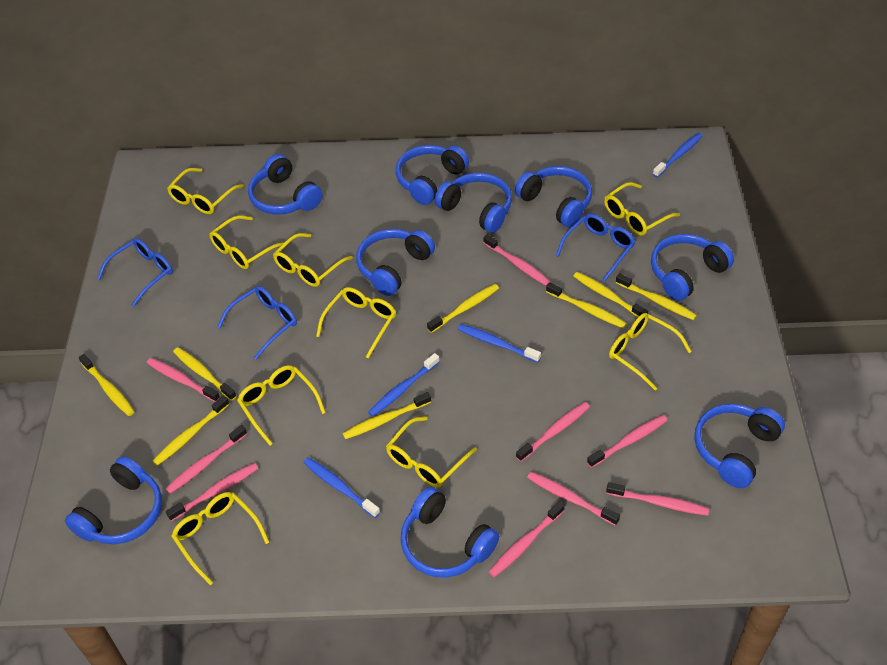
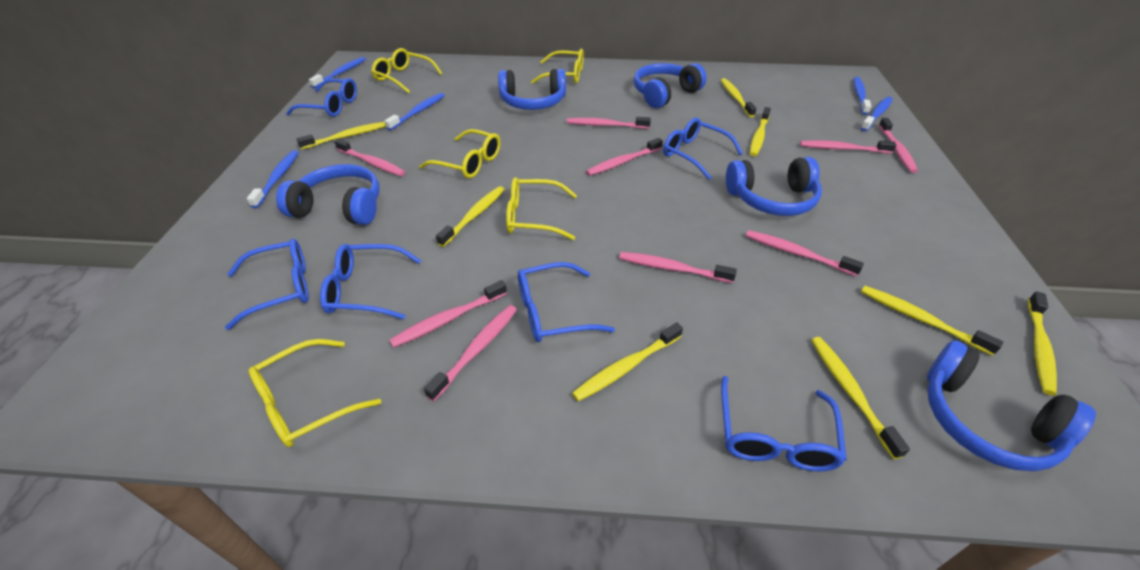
blue glasses: 3 -> 6
blue headphones: 9 -> 5
blue toothbrush: 4 -> 5
yellow glasses: 9 -> 5

